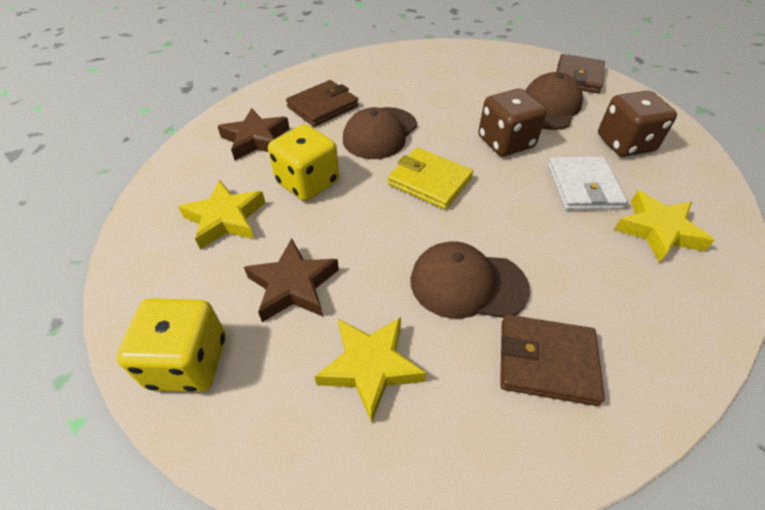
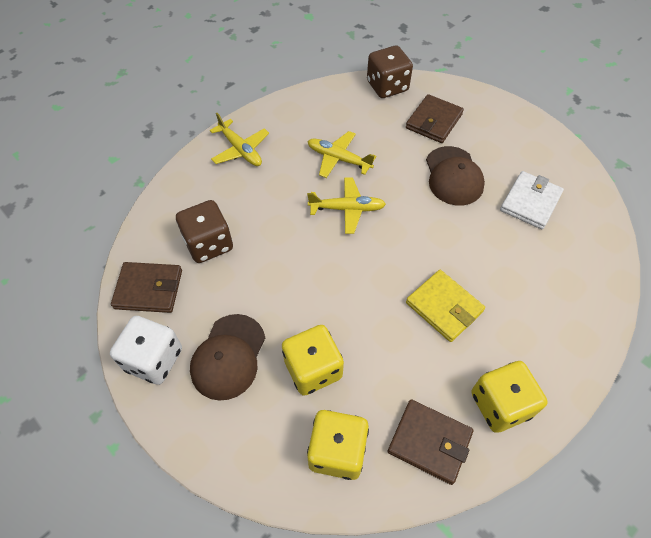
brown cap: 3 -> 2
brown star: 2 -> 0
white dice: 0 -> 1
yellow dice: 2 -> 3
yellow plane: 0 -> 3
yellow star: 3 -> 0

